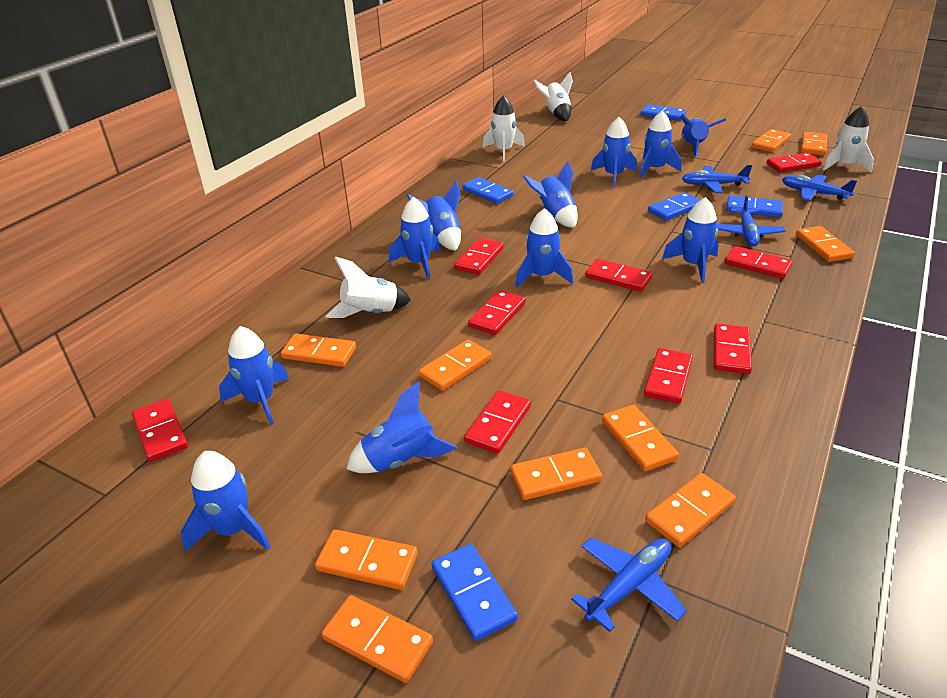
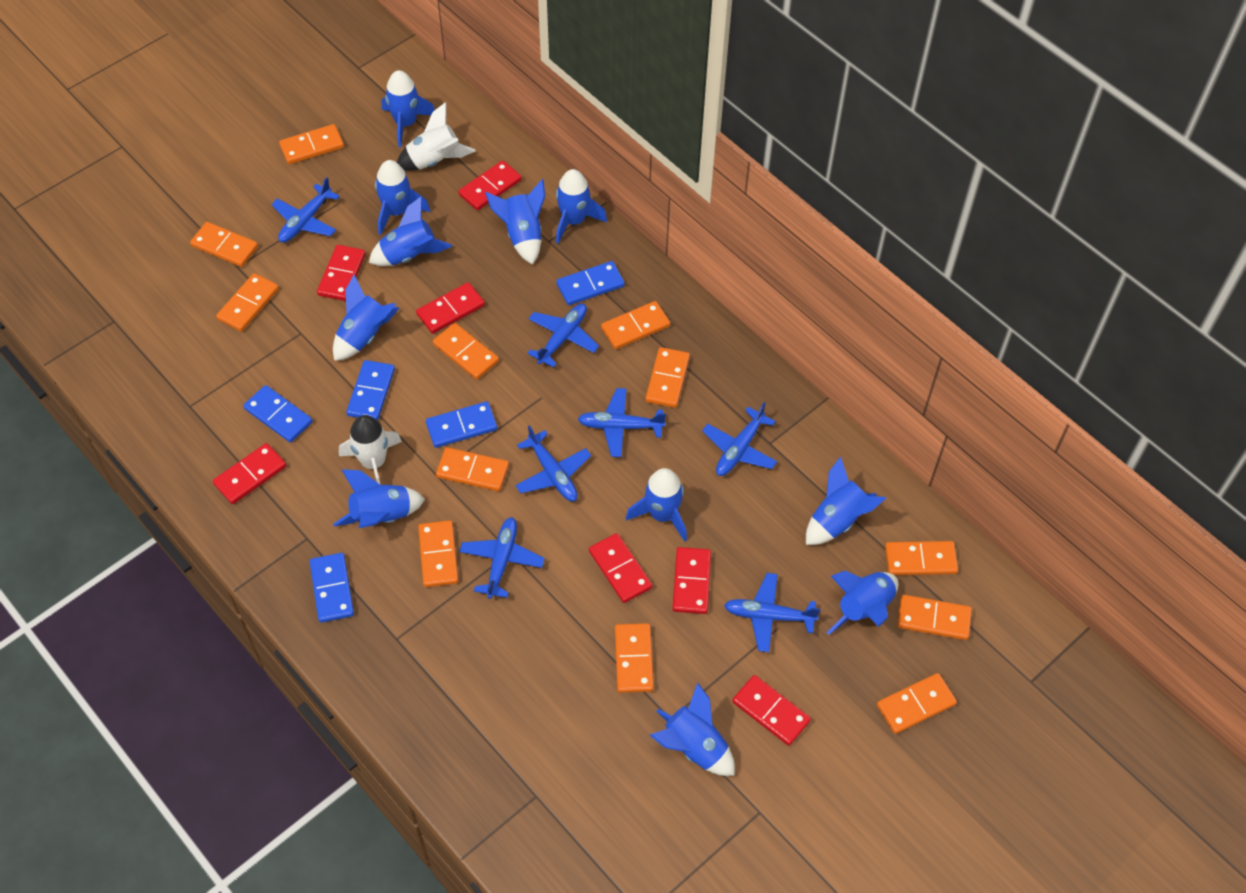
blue plane: 4 -> 7
orange domino: 10 -> 12
red domino: 9 -> 7
white rocket: 4 -> 2

